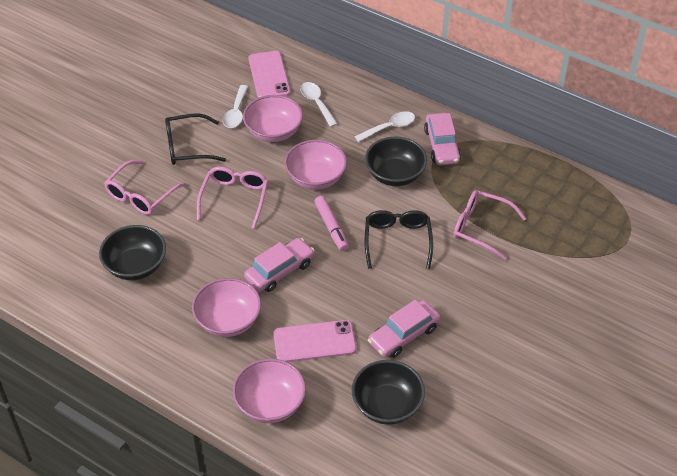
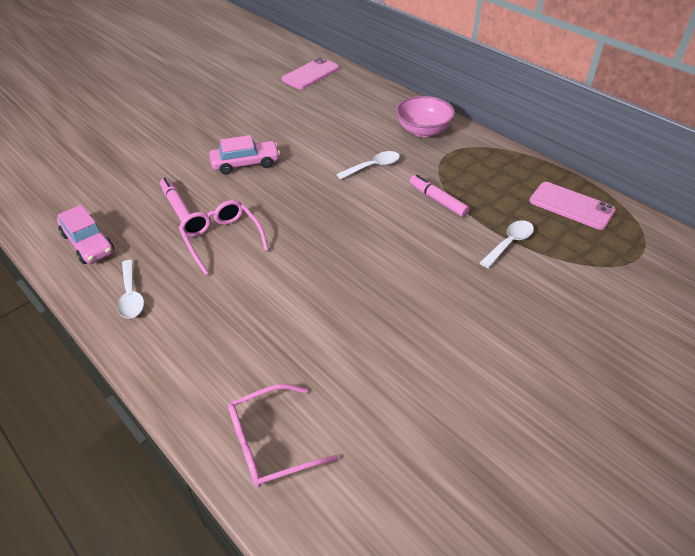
black bowl: 3 -> 0
black glasses: 2 -> 0
pink bowl: 4 -> 1
pink car: 3 -> 2
pink glasses: 3 -> 2
pink marker: 1 -> 2

